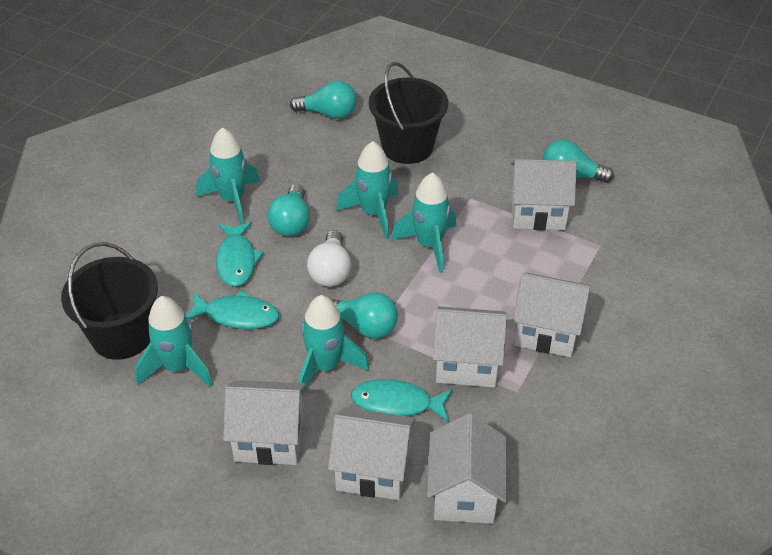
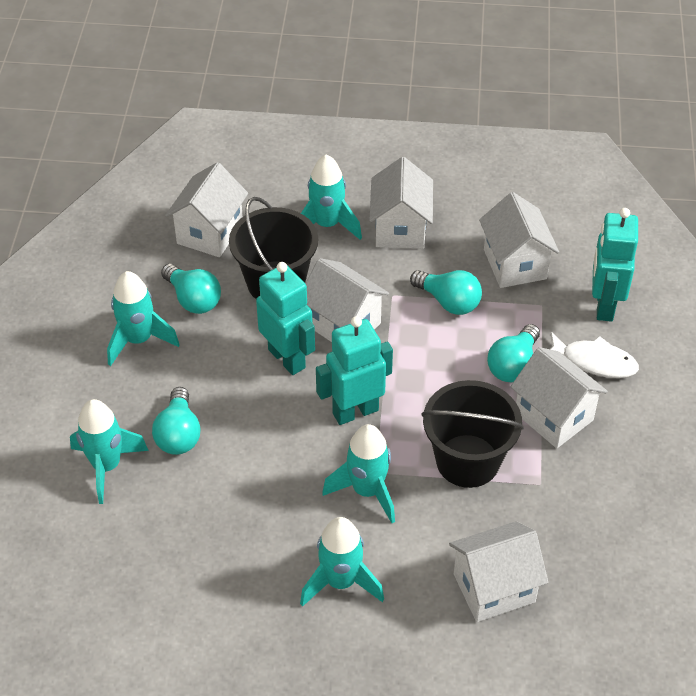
turquoise fish: 3 -> 0
turquoise robot: 0 -> 3
white fish: 0 -> 1
white light bulb: 1 -> 0

